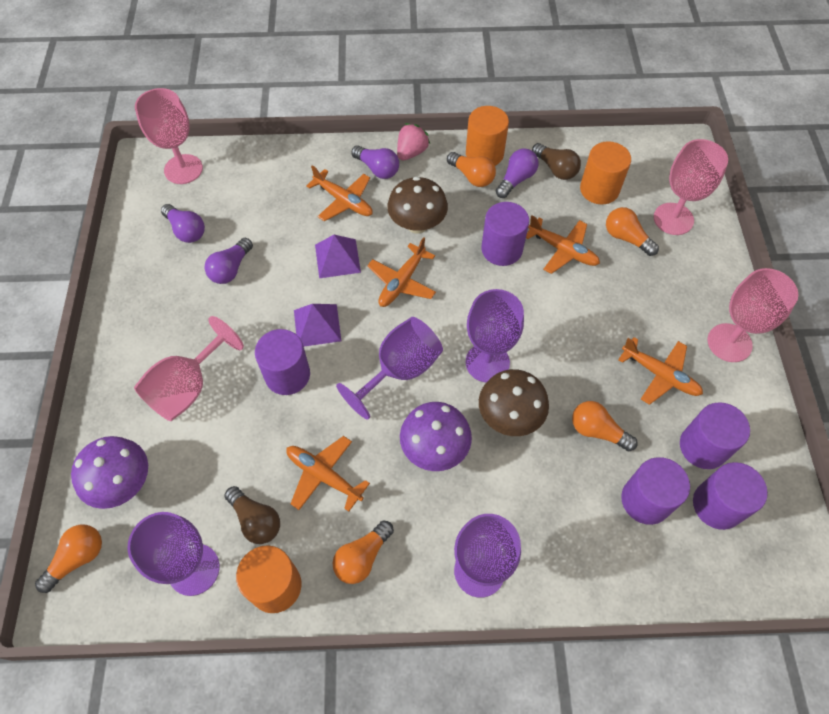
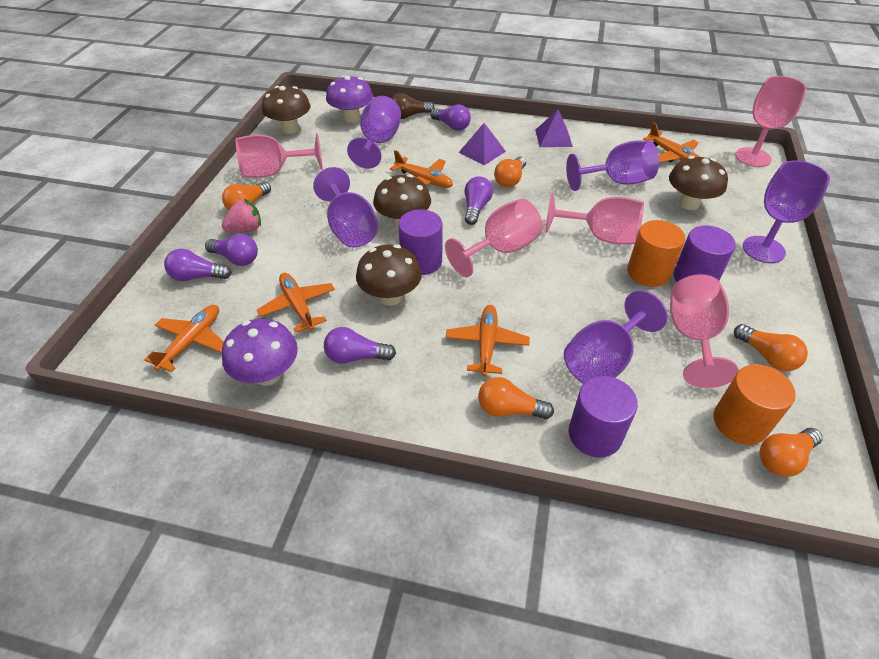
brown light bulb: 2 -> 1
brown mushroom: 2 -> 4
orange cylinder: 3 -> 2
pink goblet: 4 -> 5
purple cylinder: 5 -> 3
purple goblet: 4 -> 5
purple light bulb: 4 -> 5

